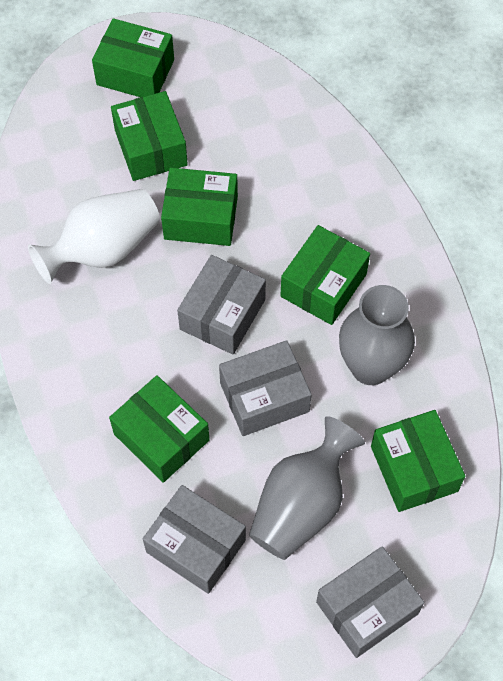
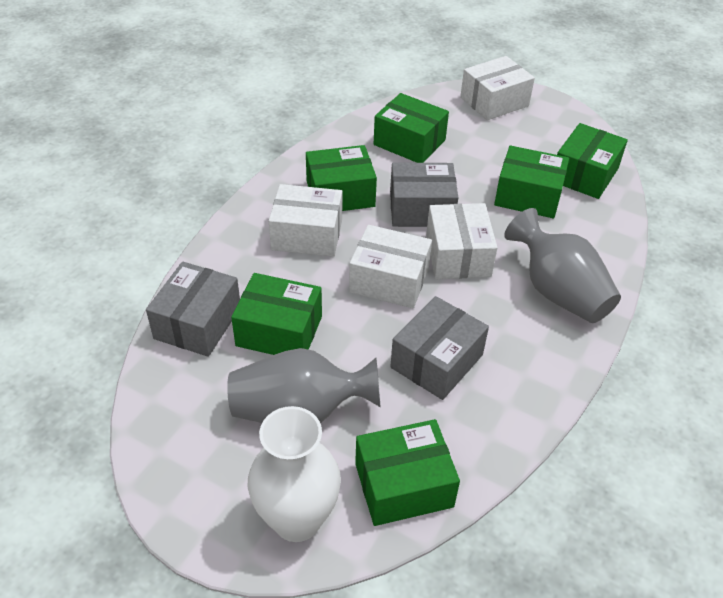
grey box: 4 -> 3
white box: 0 -> 4

